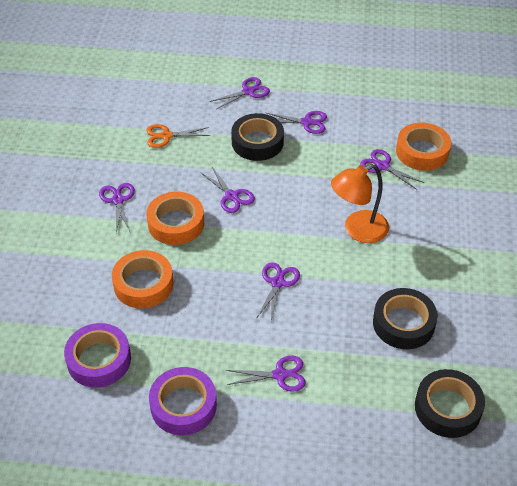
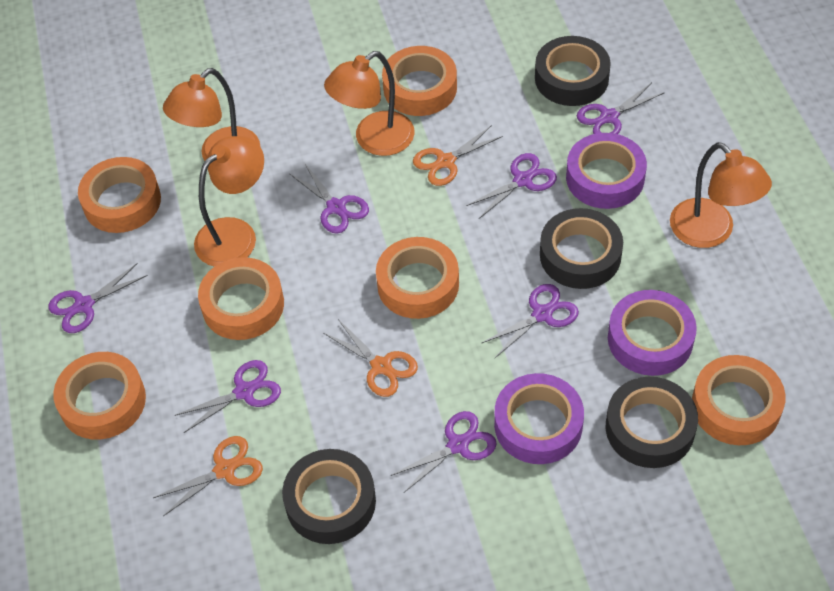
black tape: 3 -> 4
orange lamp: 1 -> 4
orange scissors: 1 -> 3
orange tape: 3 -> 6
purple tape: 2 -> 3

